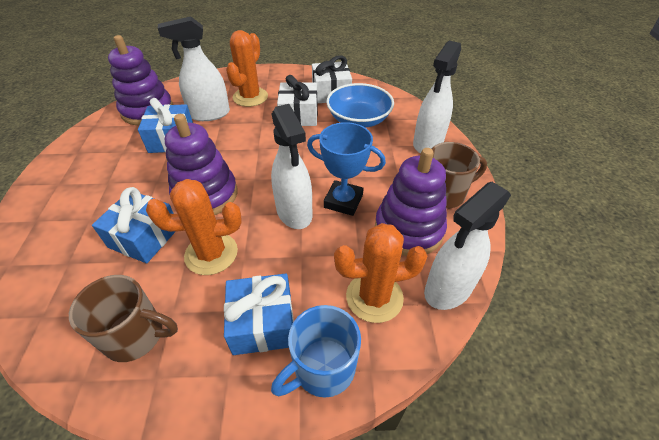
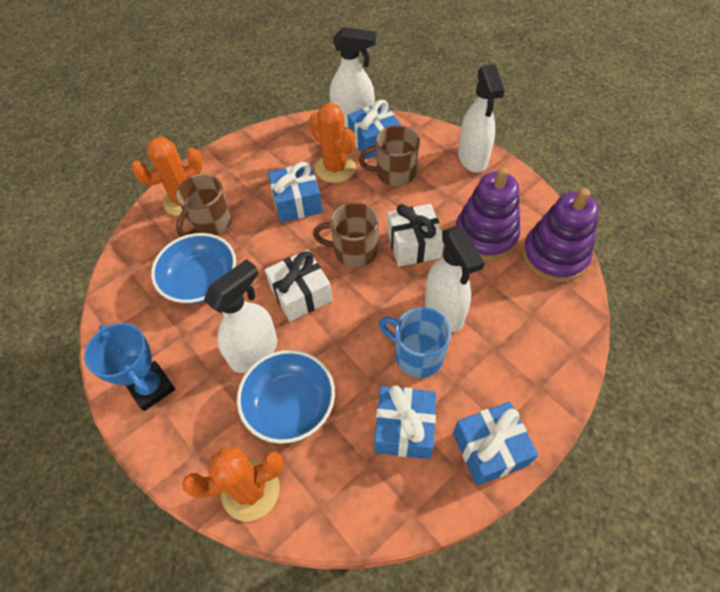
blue bowl: 1 -> 2
blue gift: 3 -> 4
brown mug: 2 -> 3
purple stacking toy: 3 -> 2

